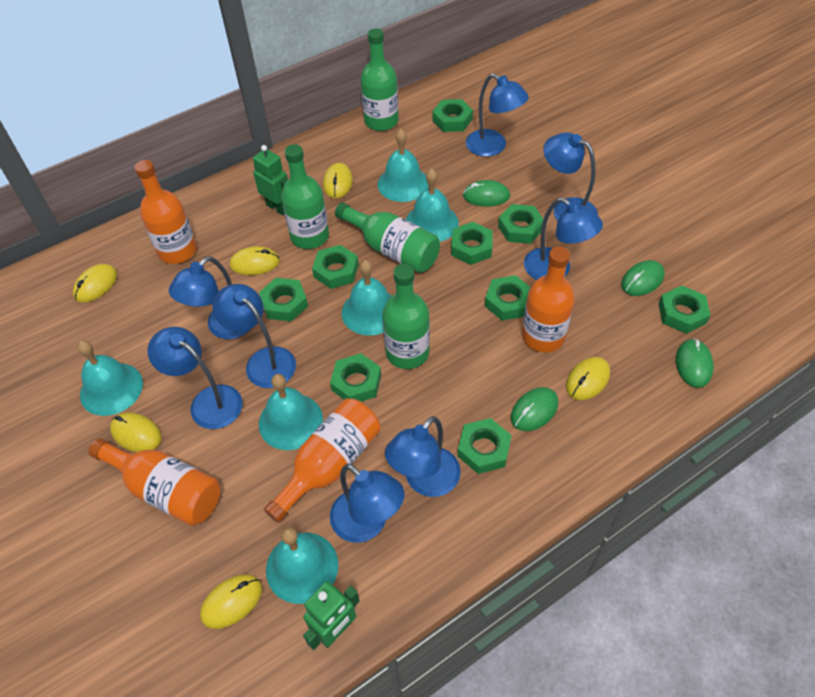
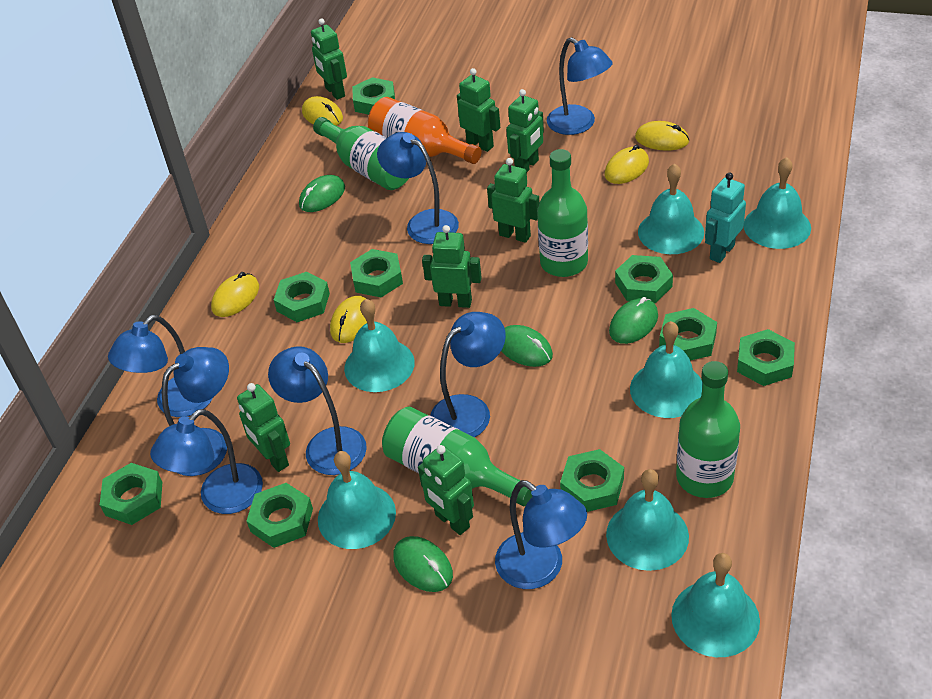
green robot: 2 -> 7
orange bottle: 4 -> 1
turquoise bell: 6 -> 7
turquoise robot: 0 -> 1
yellow mouse: 6 -> 5

